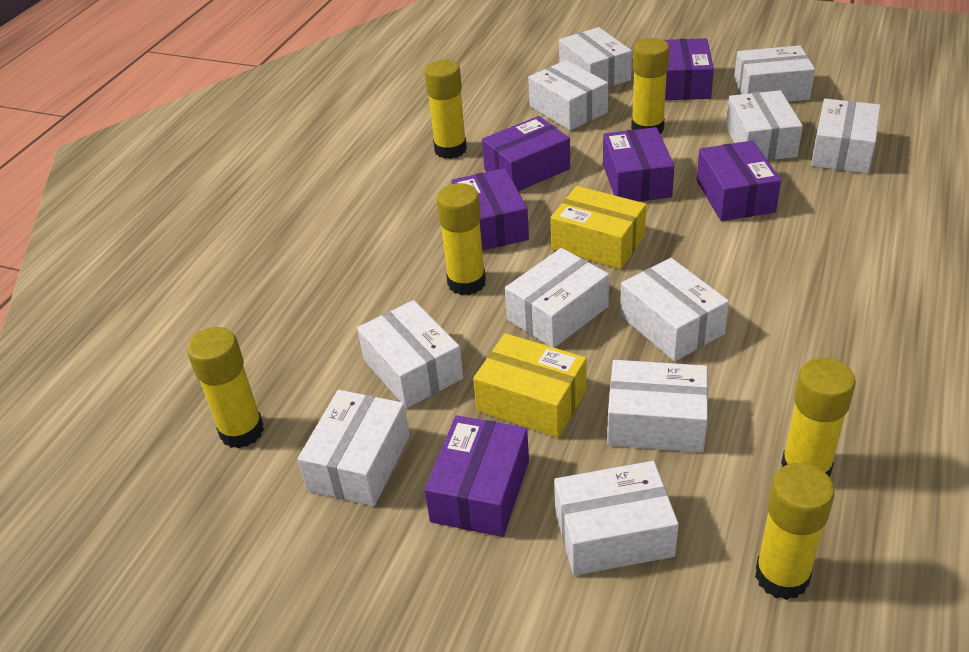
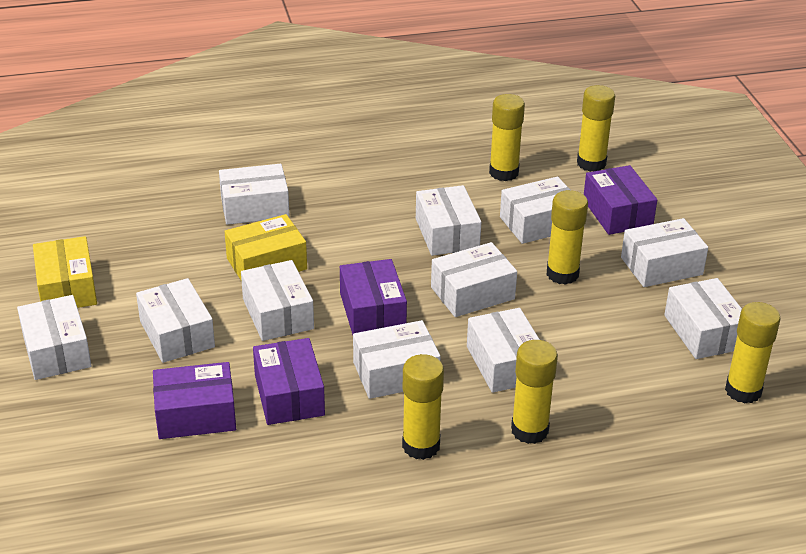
purple box: 6 -> 4

